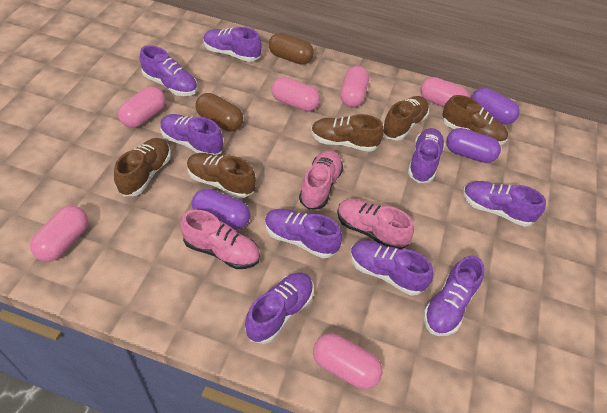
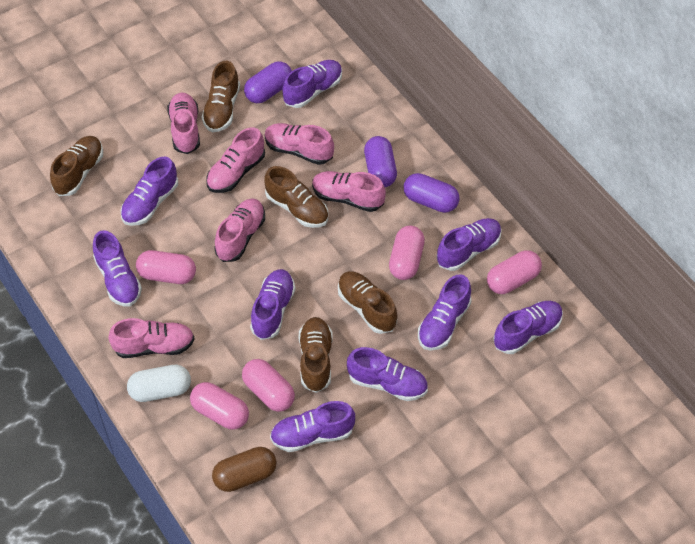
brown capsule: 2 -> 1
pink capsule: 6 -> 5
pink shoe: 3 -> 6
white capsule: 0 -> 1

